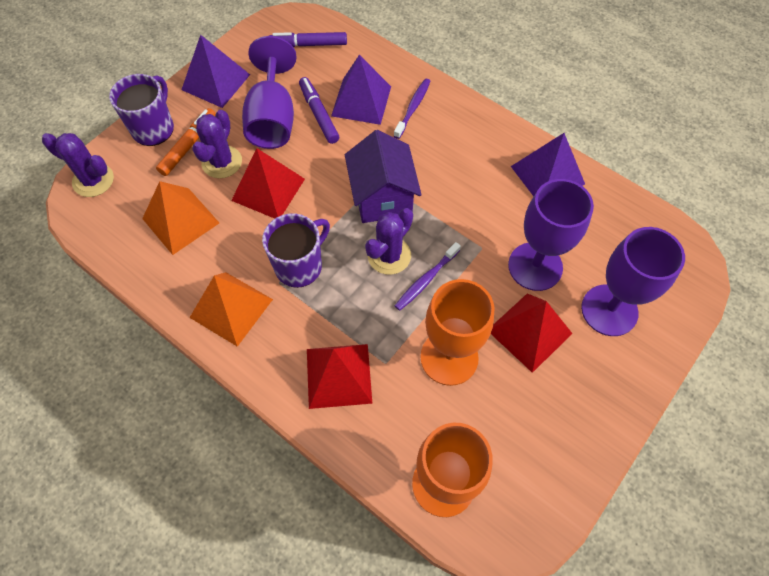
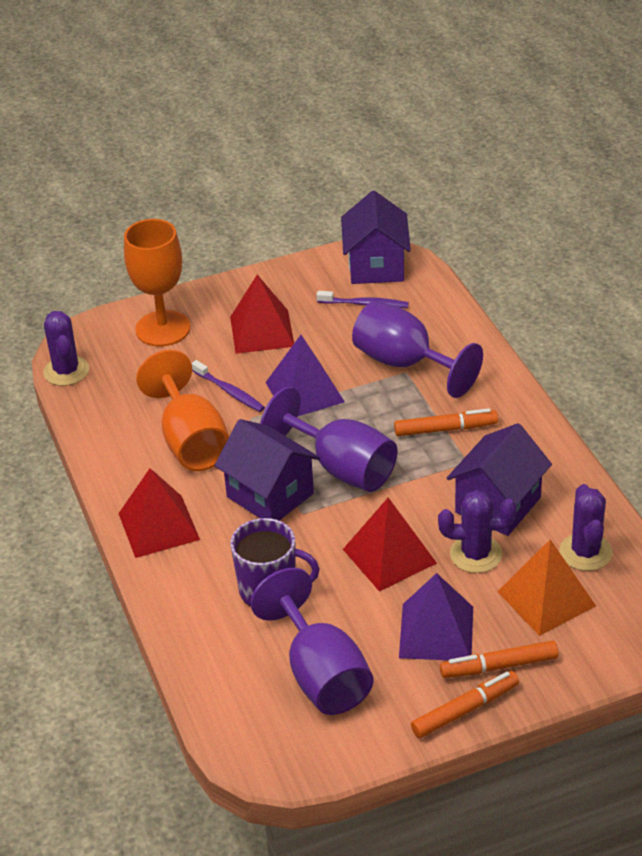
orange marker: 1 -> 3
orange pyramid: 2 -> 1
purple house: 1 -> 3
purple marker: 2 -> 0
purple mug: 2 -> 1
purple pyramid: 3 -> 2

